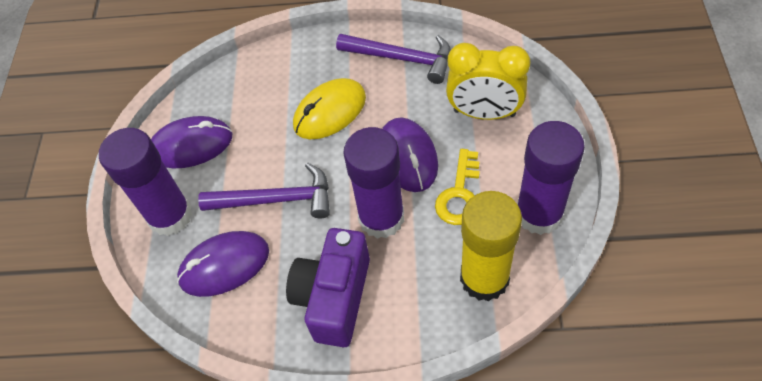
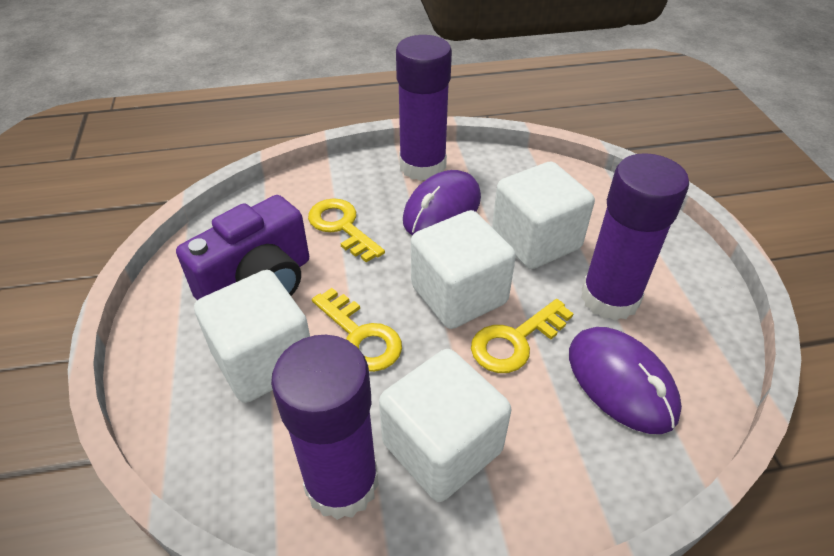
purple hammer: 2 -> 0
purple mouse: 3 -> 2
white cube: 0 -> 4
yellow clock: 1 -> 0
yellow glue stick: 1 -> 0
yellow key: 1 -> 3
yellow mouse: 1 -> 0

